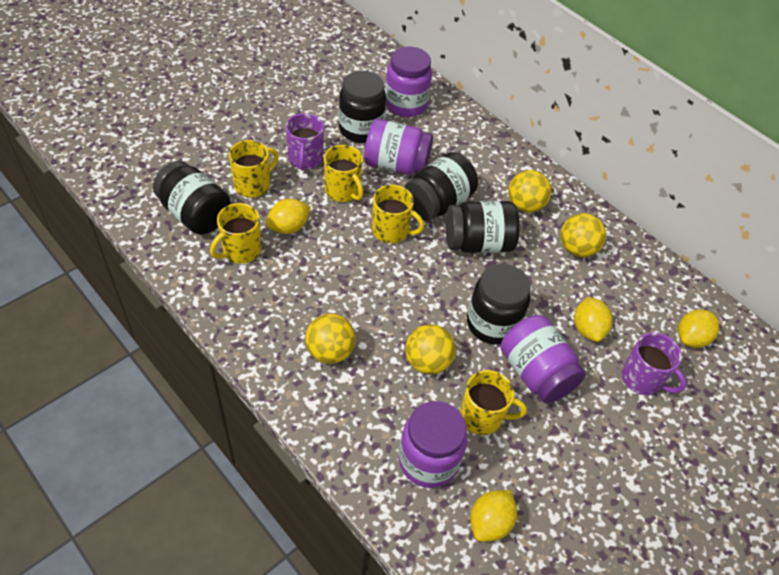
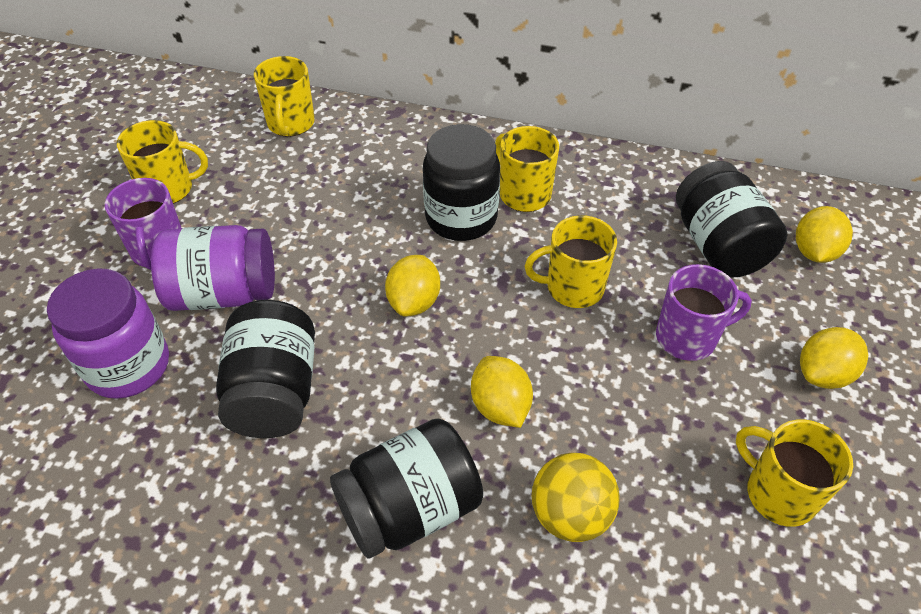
black jar: 5 -> 4
purple jar: 4 -> 2
yellow ball: 4 -> 1

